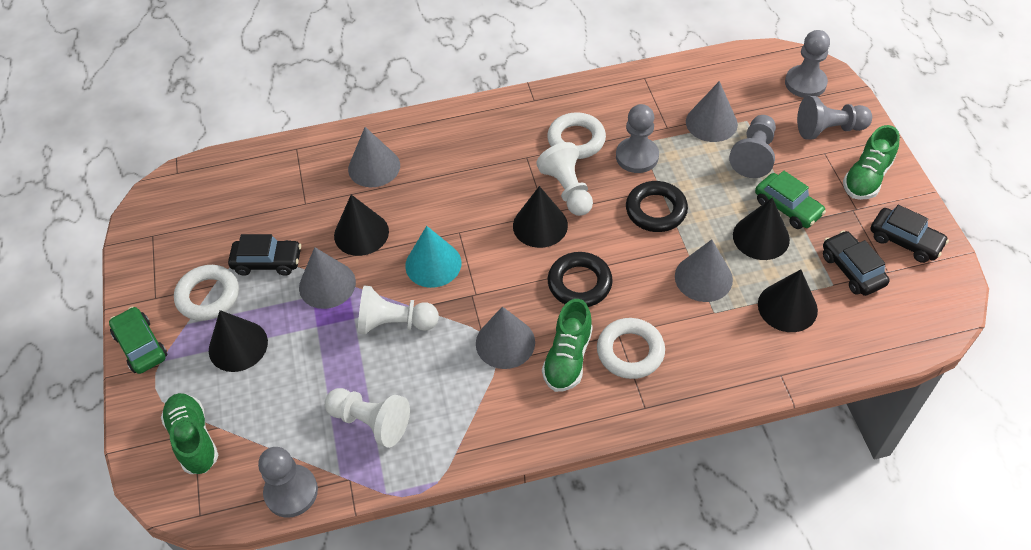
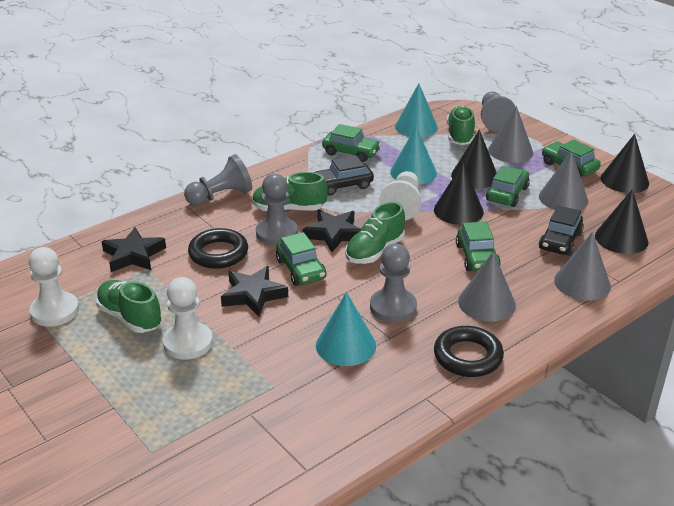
black car: 3 -> 2
black cone: 5 -> 4
black star: 0 -> 3
green car: 2 -> 5
green shoe: 3 -> 4
grey cone: 5 -> 4
grey pawn: 5 -> 4
turquoise cone: 1 -> 3
white ring: 3 -> 0

